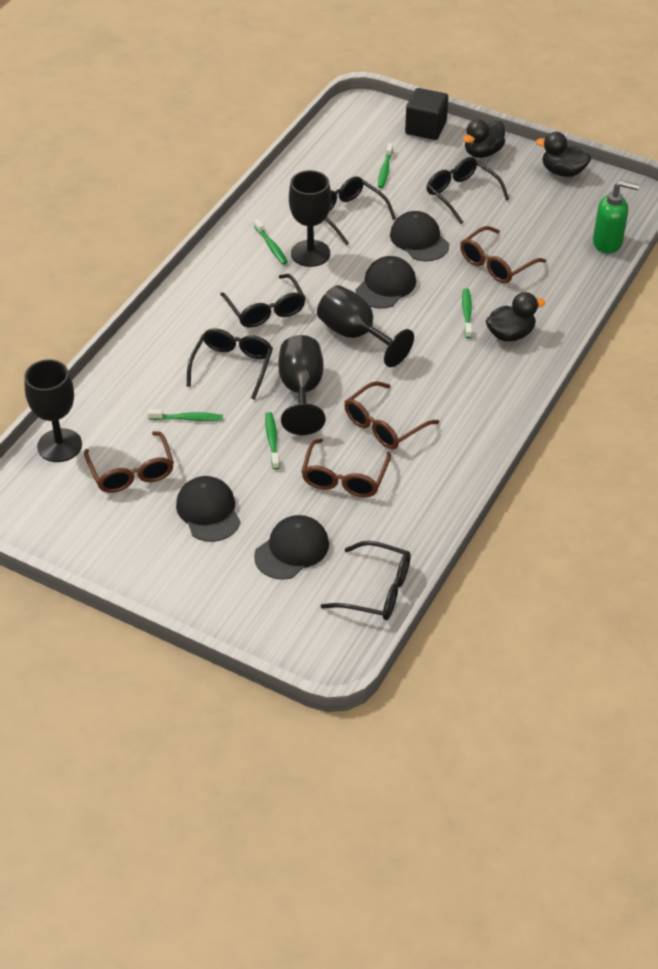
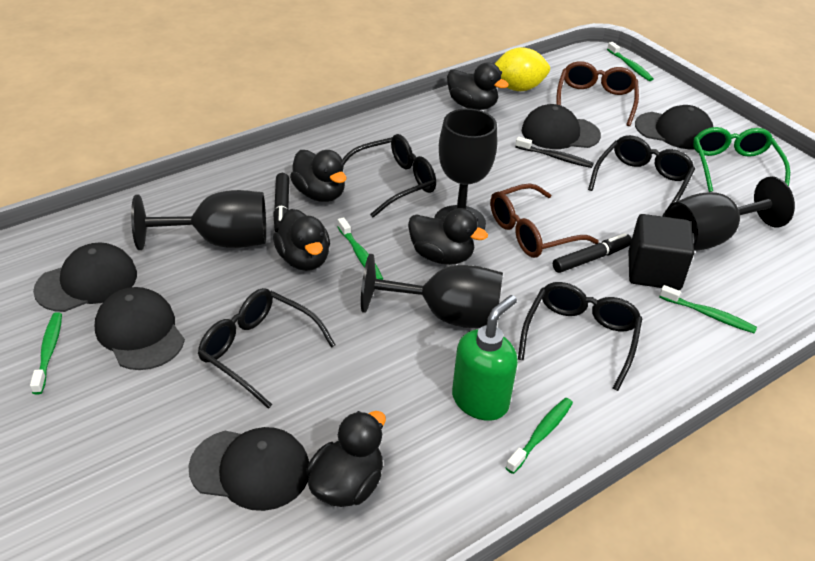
black cap: 4 -> 5
black duck: 3 -> 5
black glasses: 5 -> 4
black marker: 0 -> 2
black toothbrush: 0 -> 1
brown glasses: 4 -> 2
green glasses: 0 -> 1
yellow lemon: 0 -> 1

